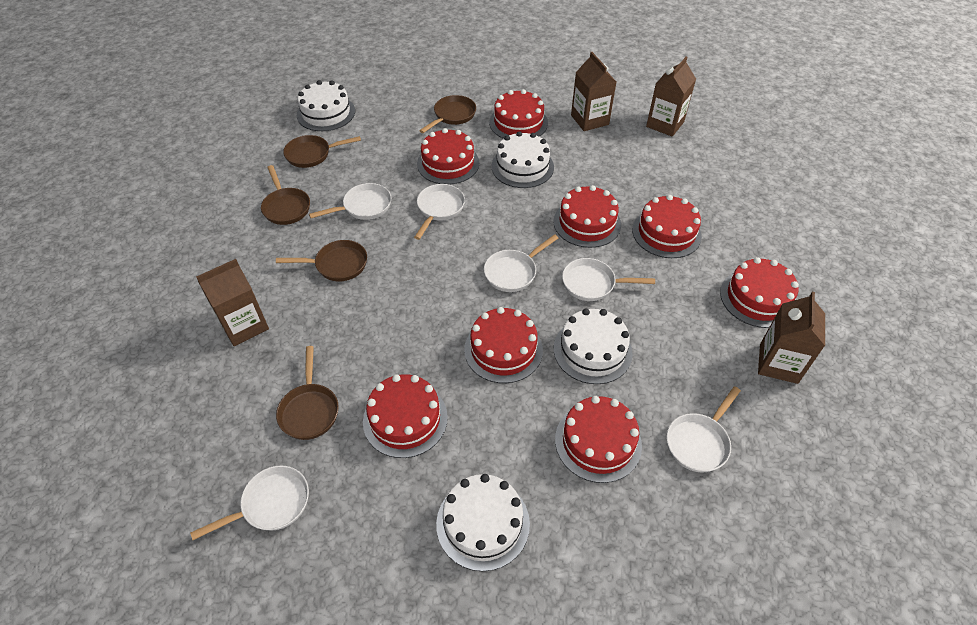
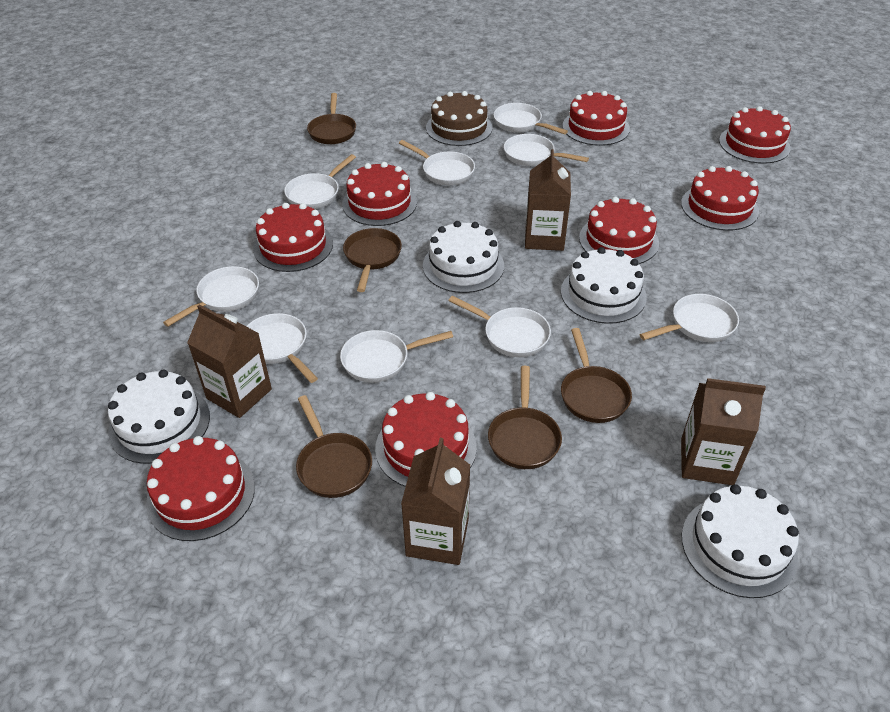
brown cake: 0 -> 1
white pan: 6 -> 9

